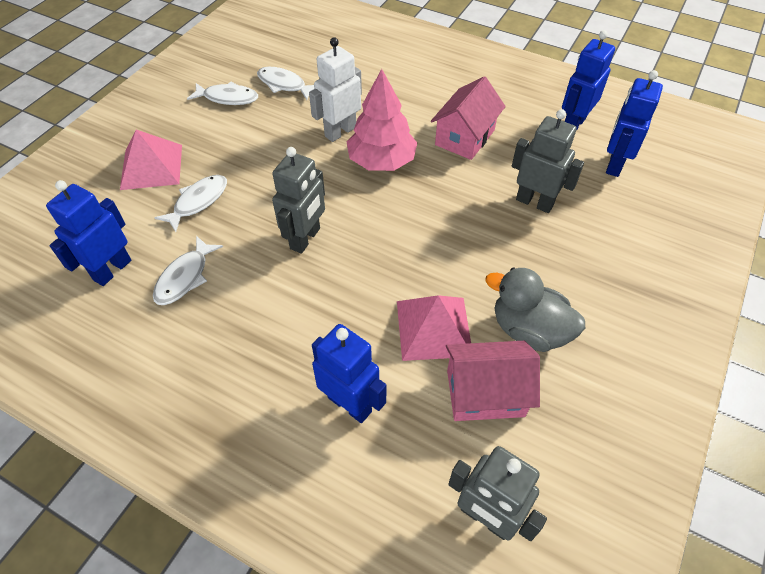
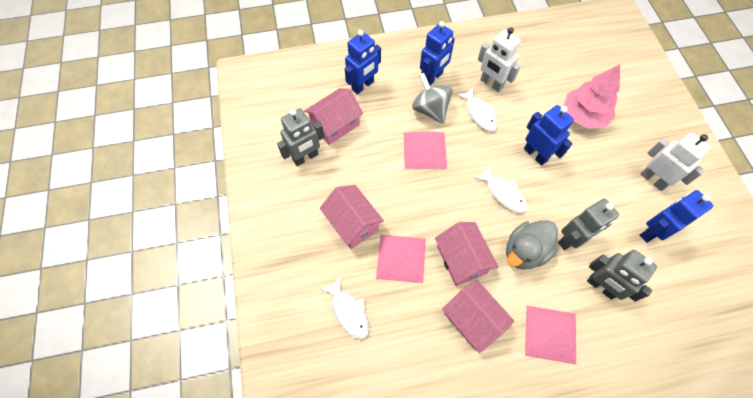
grey spinning top: 0 -> 1
pink house: 2 -> 4
pink pyramid: 2 -> 3
white fish: 4 -> 3
white robot: 1 -> 2

